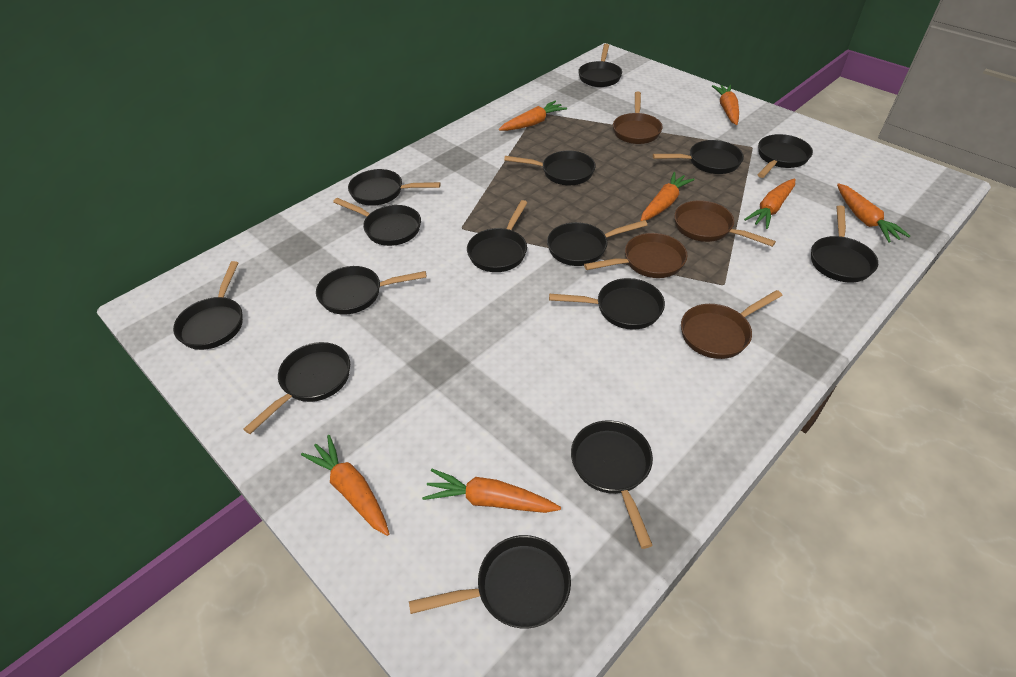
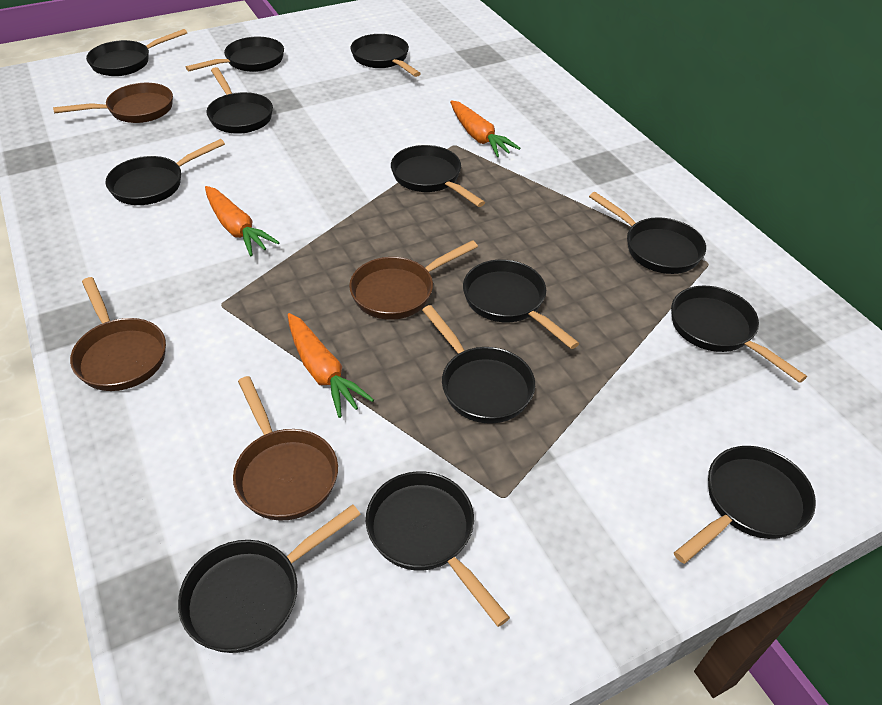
black pan: 15 -> 13
orange carrot: 7 -> 3

